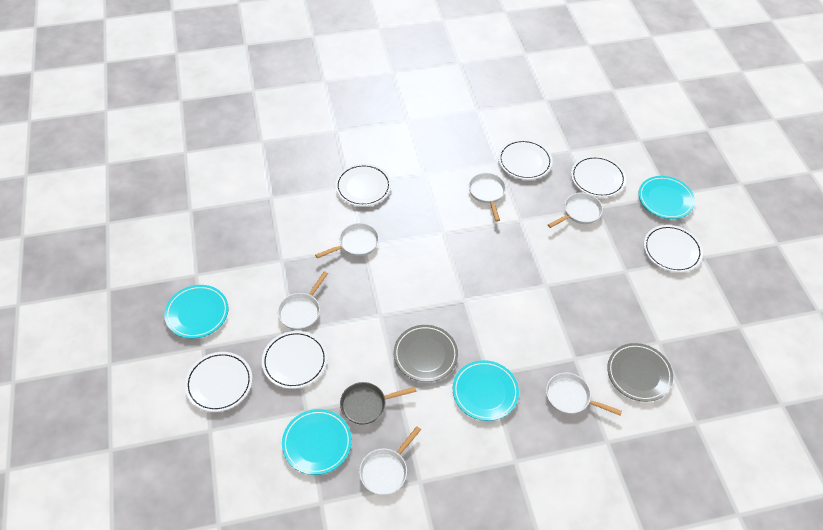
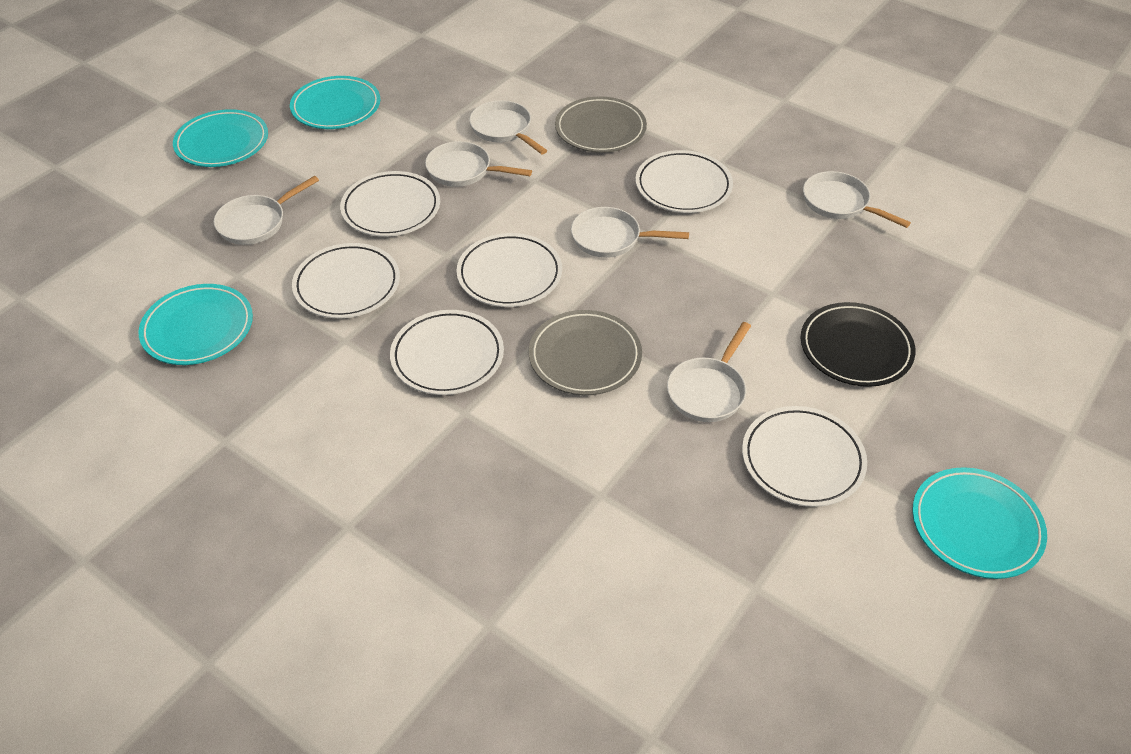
black plate: 0 -> 1
grey pan: 1 -> 0

